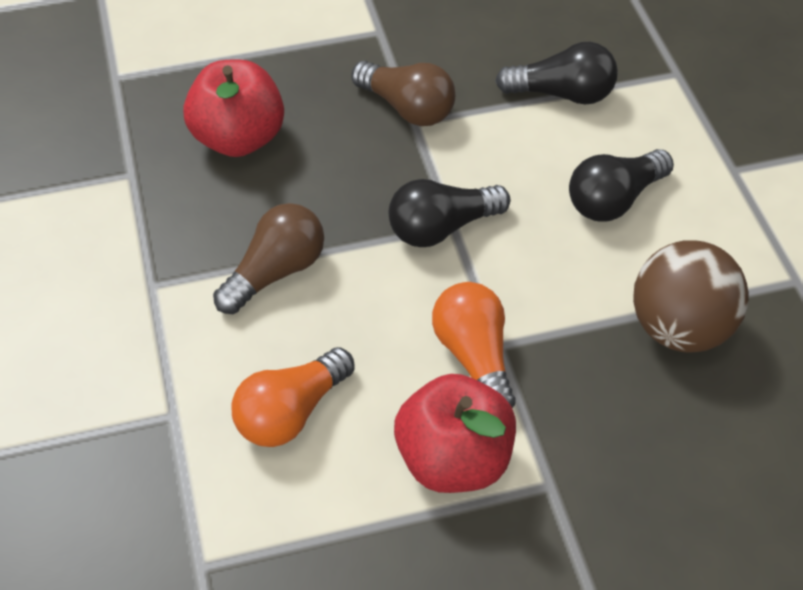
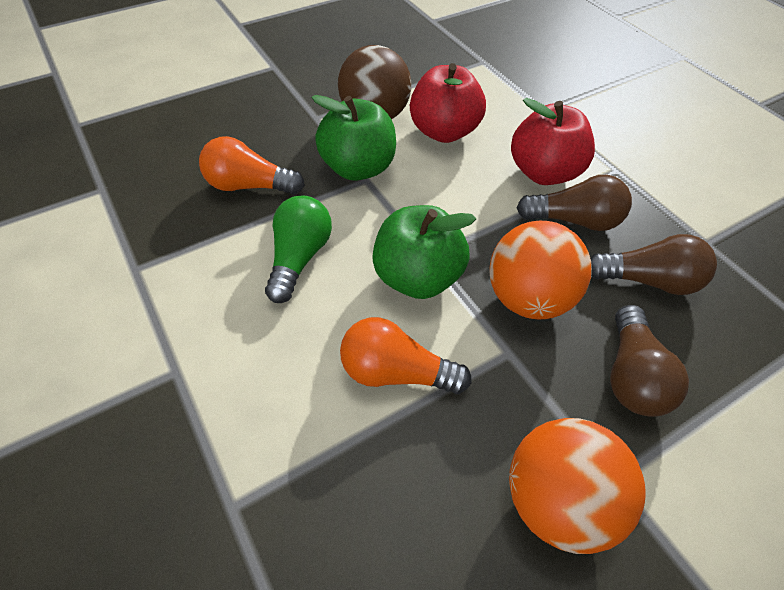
black light bulb: 3 -> 0
brown light bulb: 2 -> 3
green apple: 0 -> 2
green light bulb: 0 -> 1
orange ball: 0 -> 2

